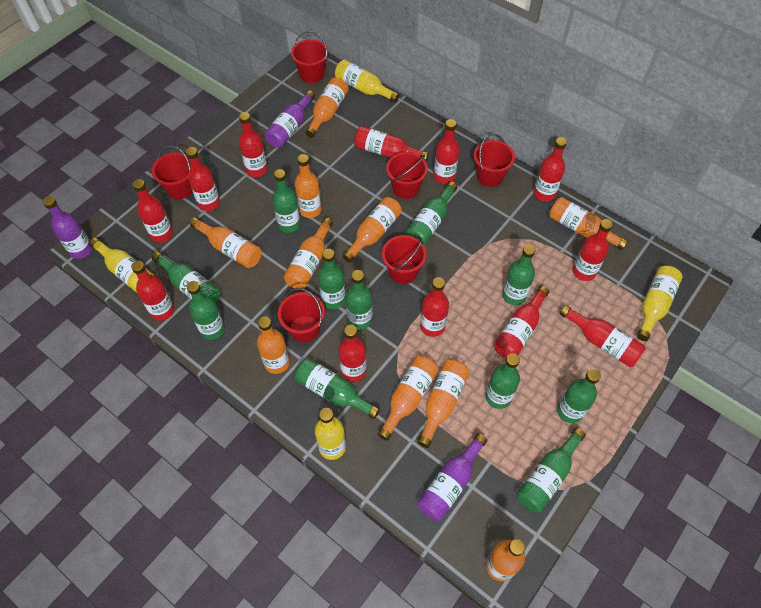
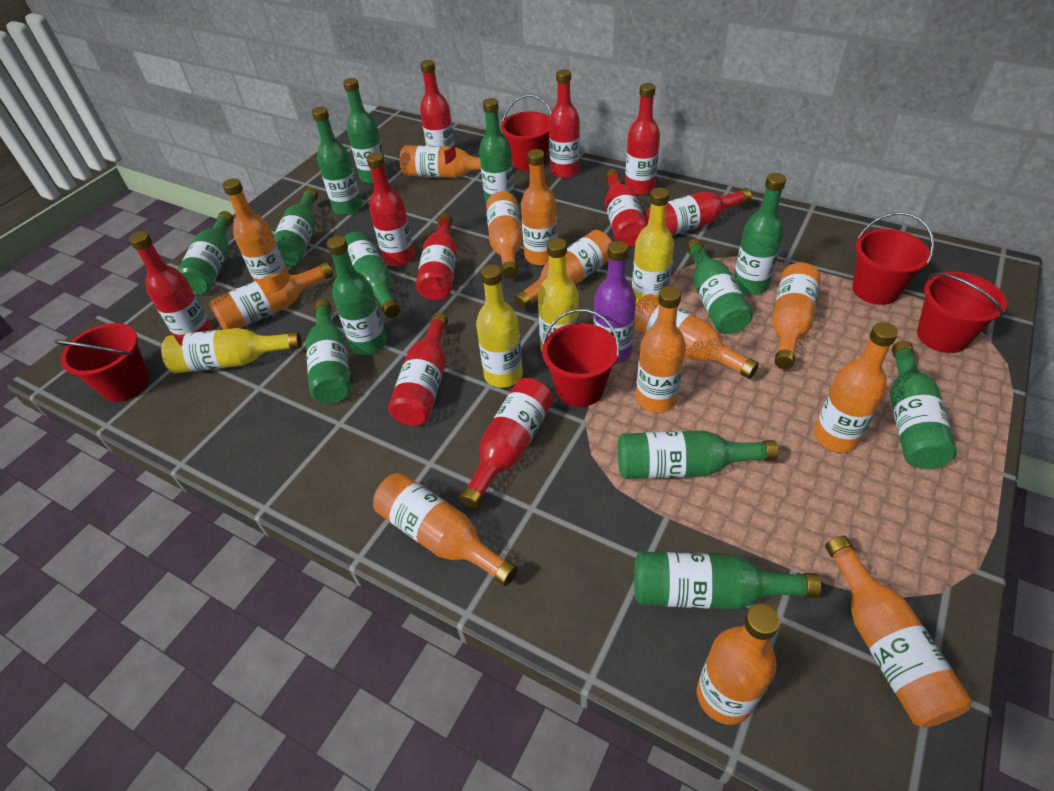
green bottle: 11 -> 13
orange bottle: 10 -> 13
purple bottle: 3 -> 1
red bottle: 12 -> 10
red bucket: 6 -> 5

